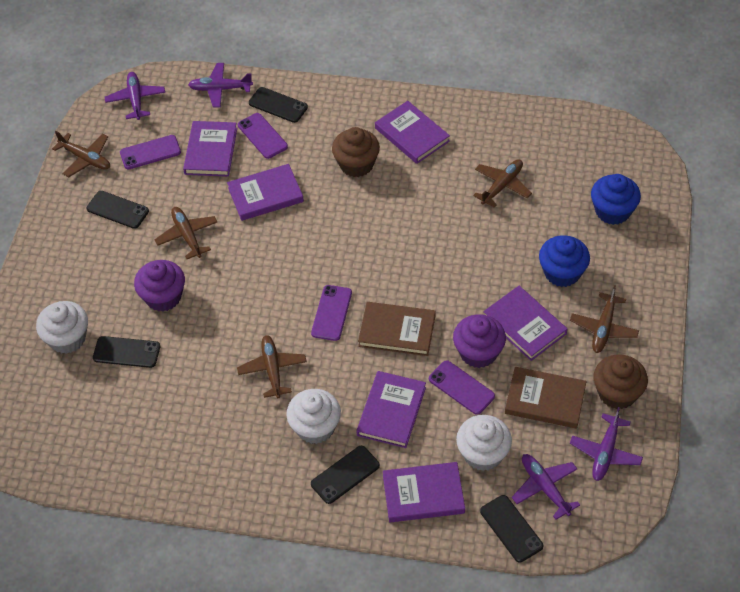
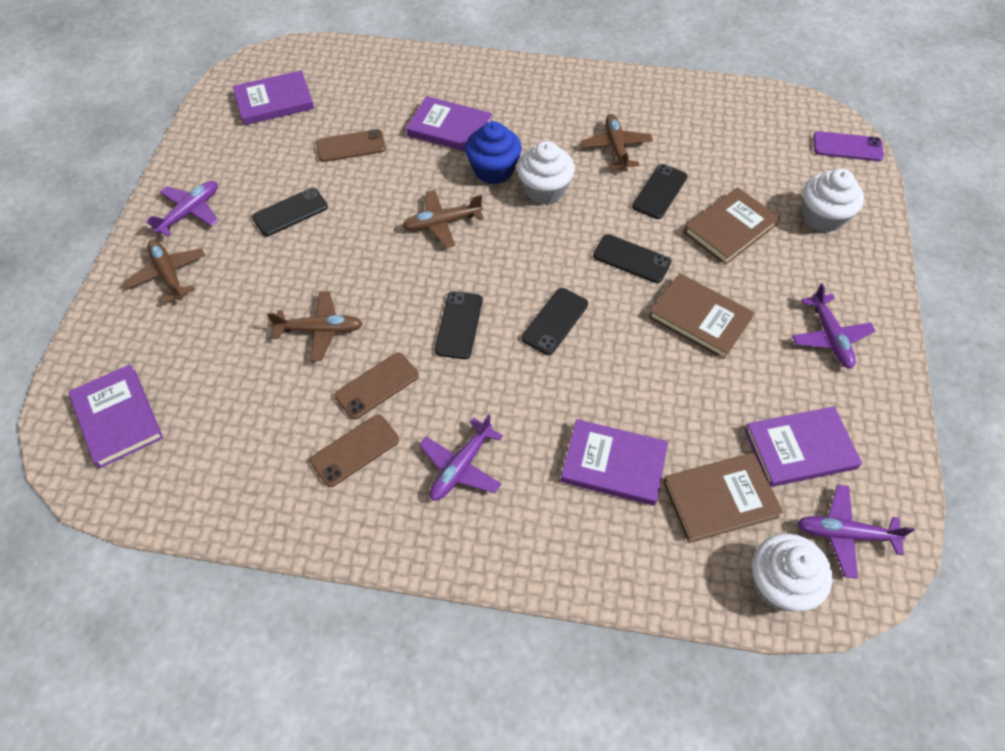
blue cupcake: 2 -> 1
brown book: 2 -> 3
brown cupcake: 2 -> 0
brown phone: 0 -> 3
brown plane: 5 -> 4
purple book: 6 -> 5
purple cupcake: 2 -> 0
purple phone: 4 -> 1

